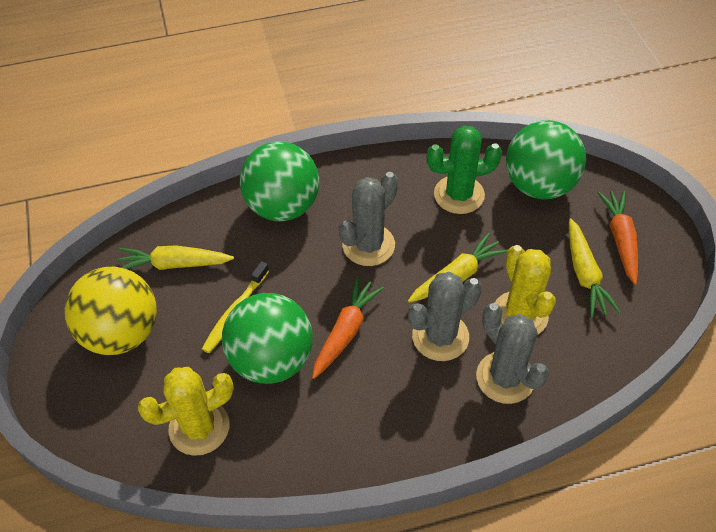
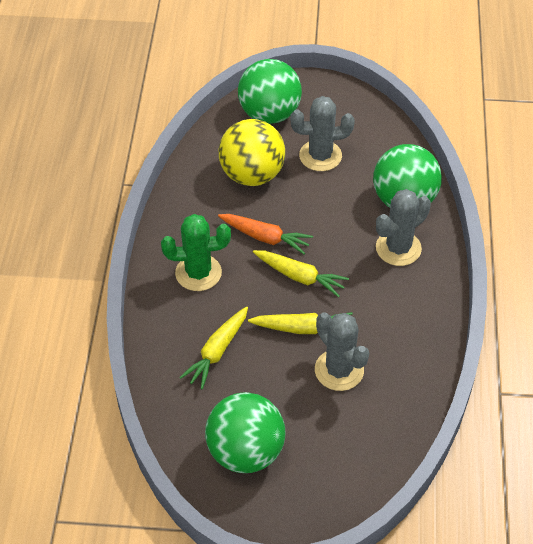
orange carrot: 2 -> 1
yellow cactus: 2 -> 0
yellow toothbrush: 1 -> 0

